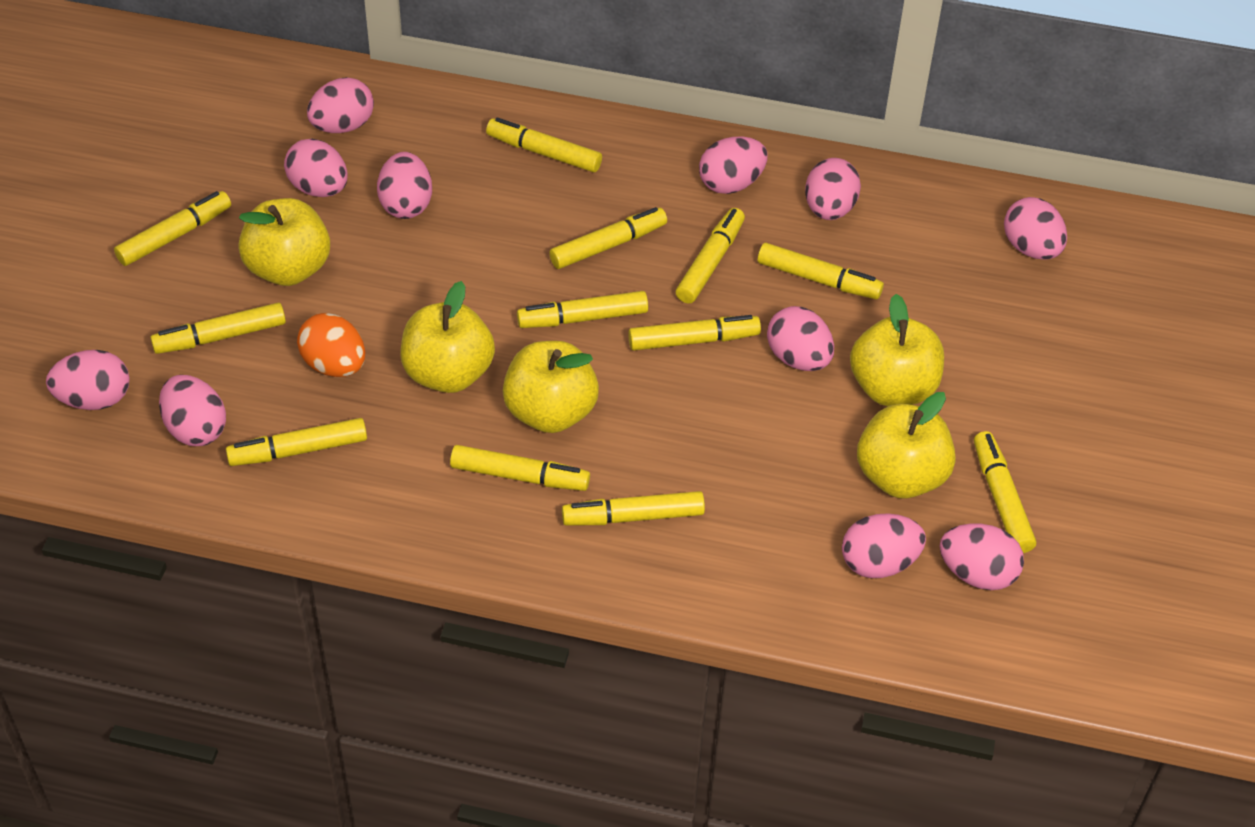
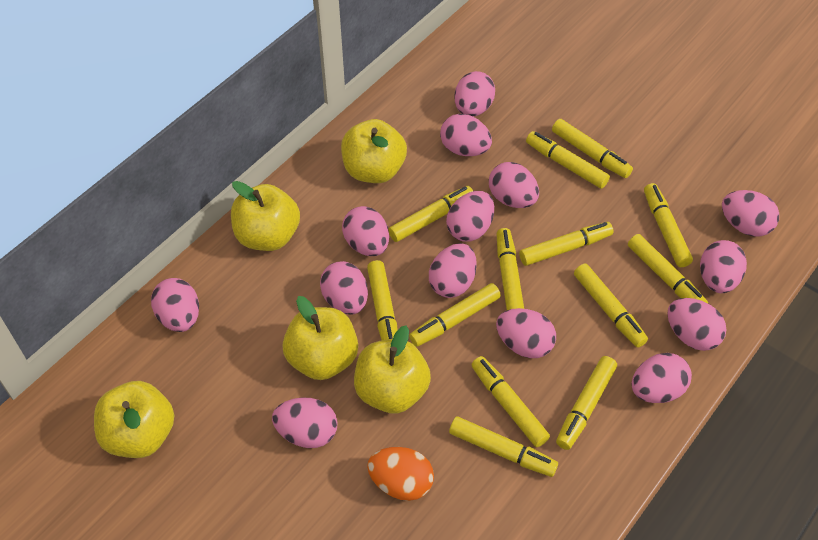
pink egg: 11 -> 14
yellow marker: 12 -> 13

